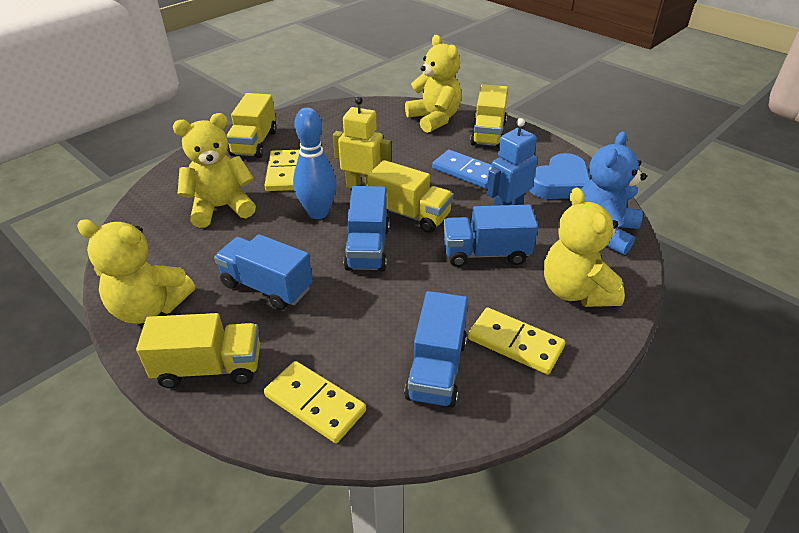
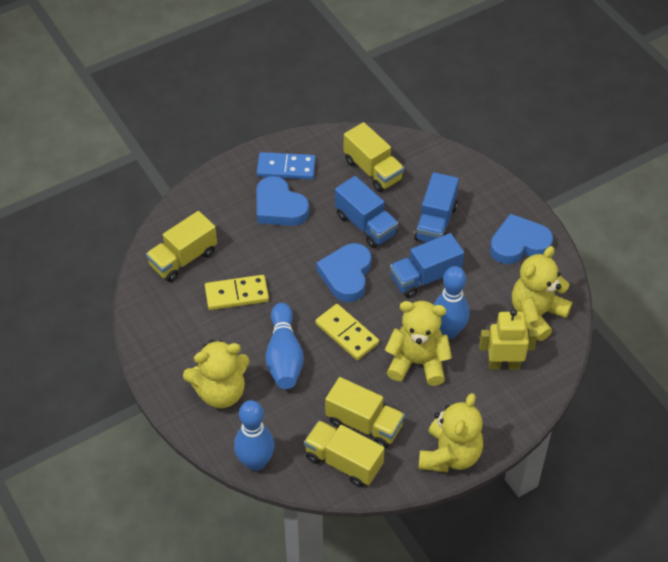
blue bowling pin: 1 -> 3
blue heart: 1 -> 3
blue robot: 1 -> 0
blue teddy bear: 1 -> 0
blue truck: 4 -> 3
yellow domino: 3 -> 2

